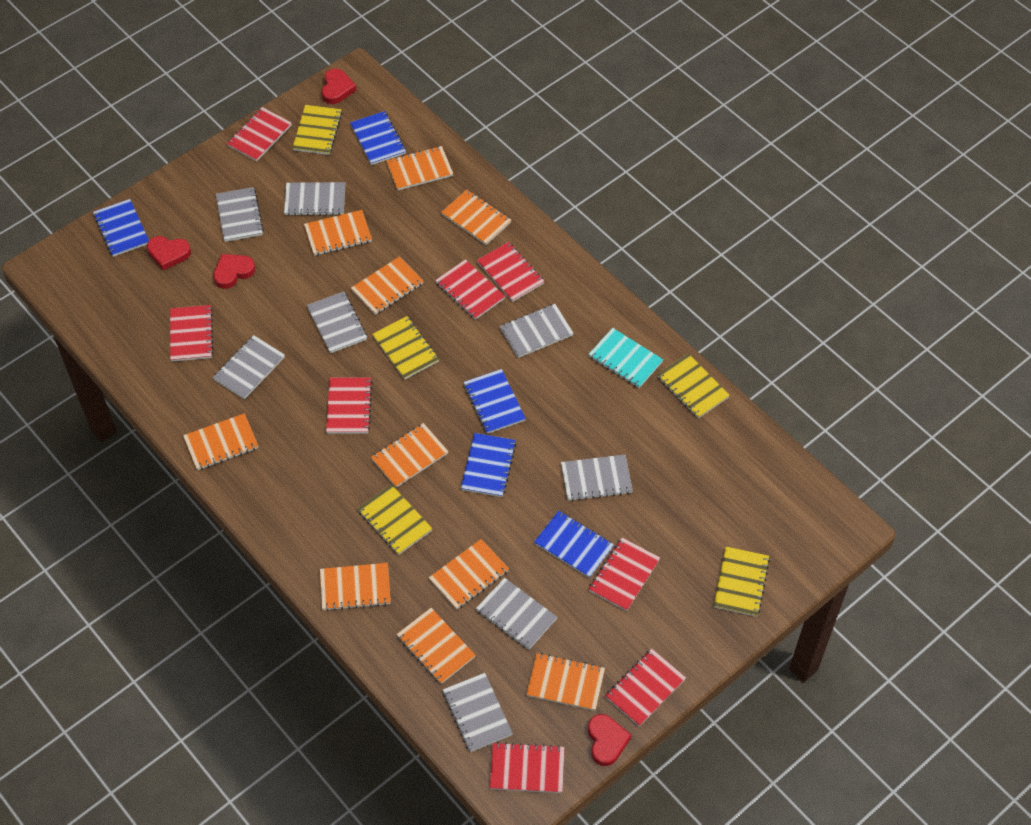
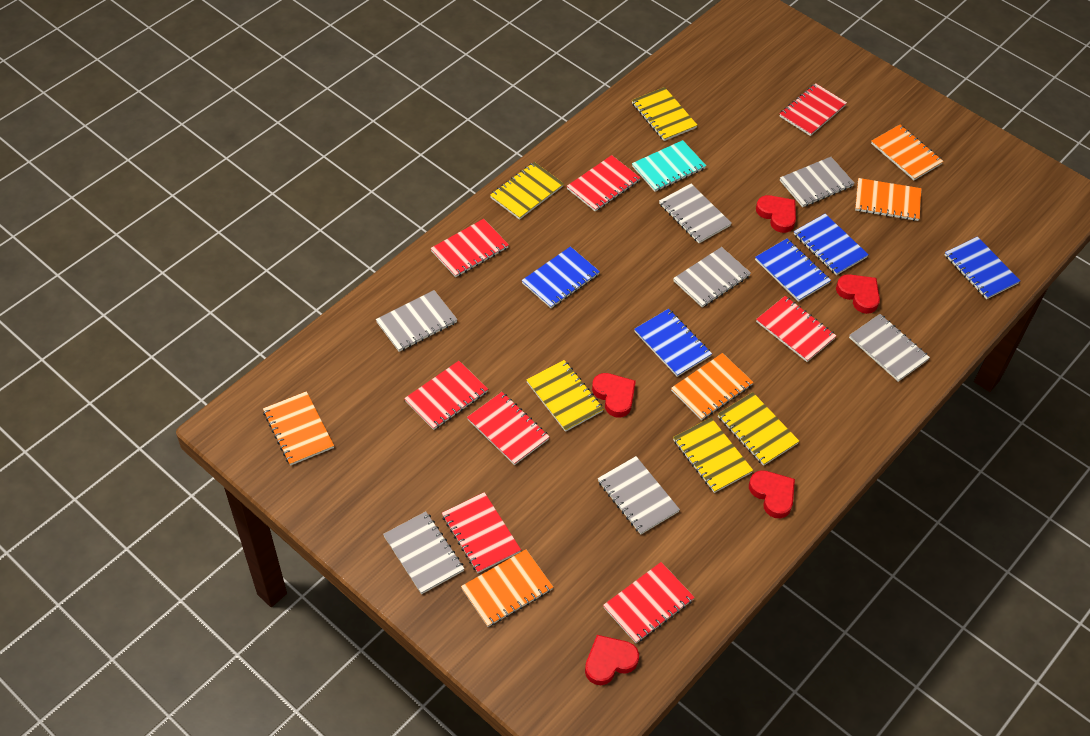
grey notebook: 8 -> 7
orange notebook: 10 -> 5
red heart: 4 -> 5

